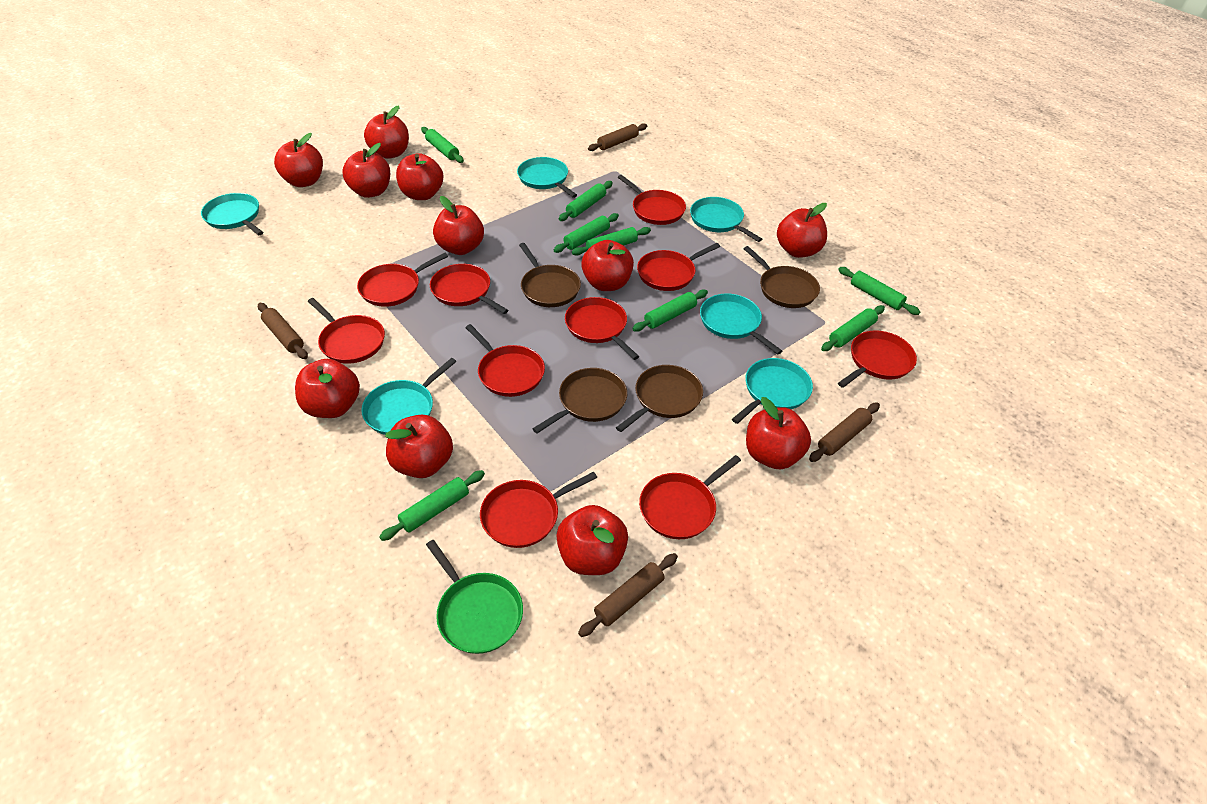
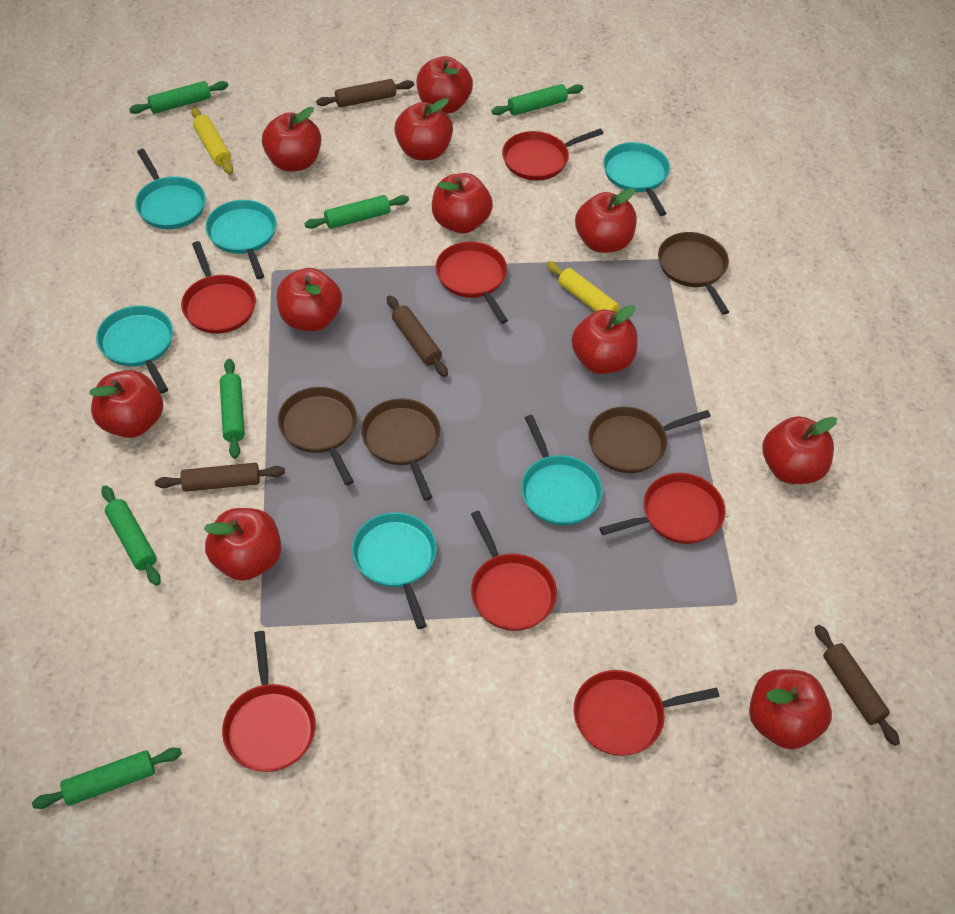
green pan: 1 -> 0
green rolling pin: 8 -> 6
red pan: 10 -> 7
yellow rolling pin: 0 -> 2

